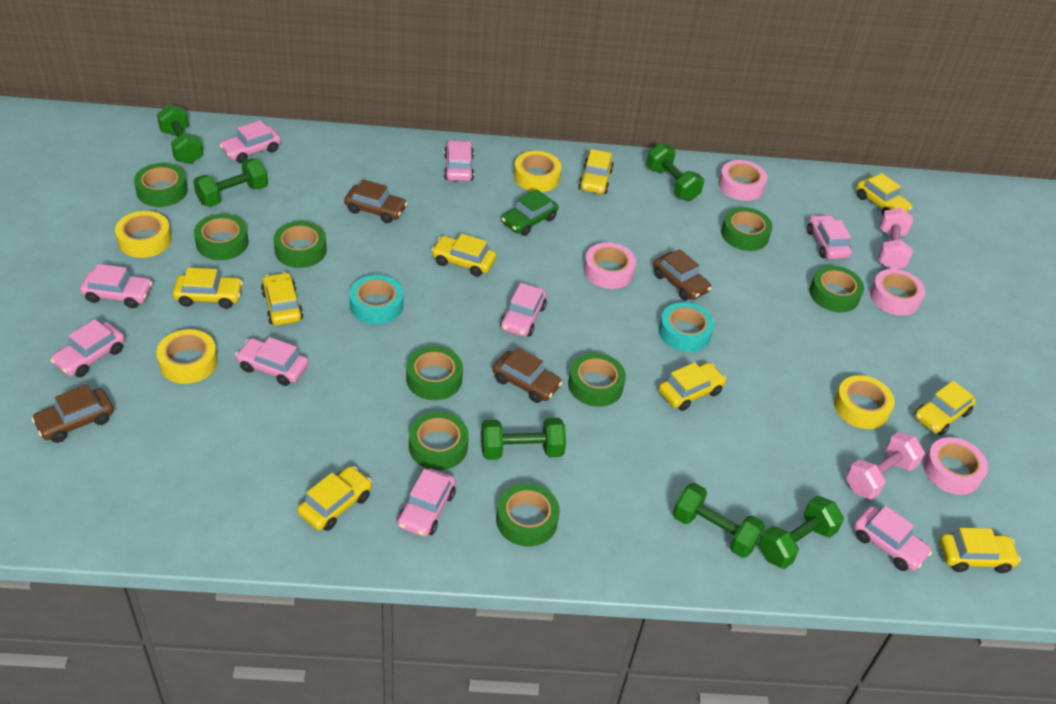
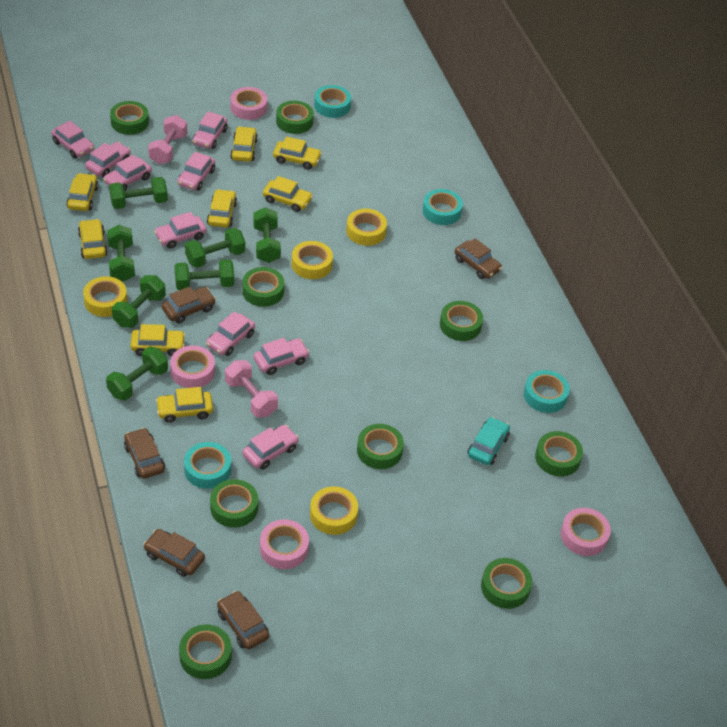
brown car: 4 -> 5
green car: 1 -> 0
green dumbbell: 6 -> 7
turquoise car: 0 -> 1
turquoise tape: 2 -> 4
yellow car: 9 -> 8

